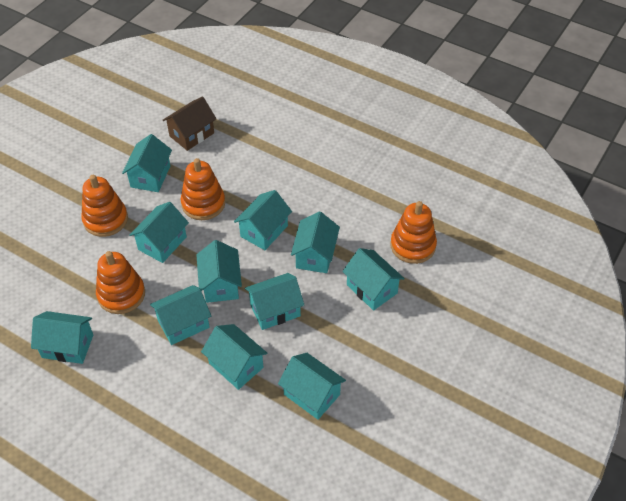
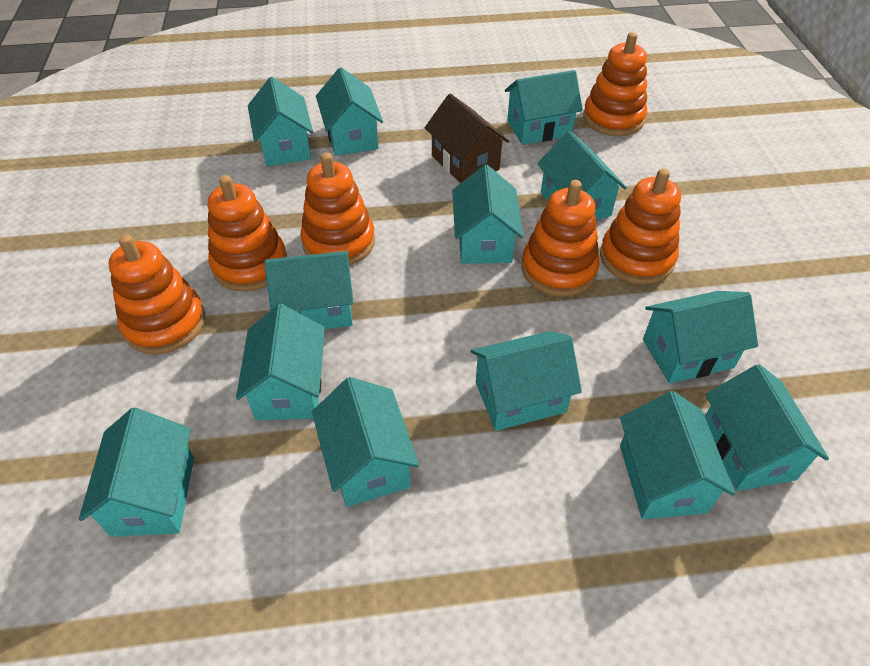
orange stacking toy: 4 -> 6
turquoise house: 11 -> 13

